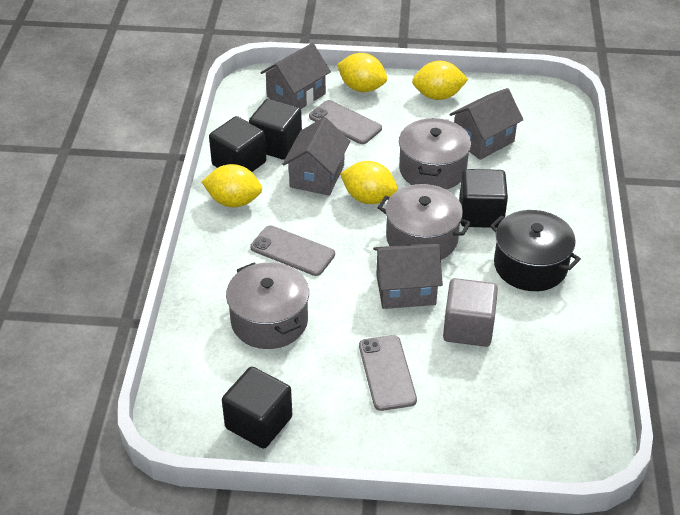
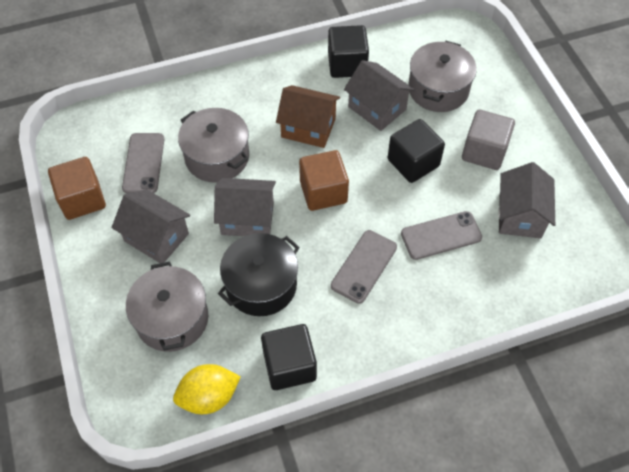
black cube: 4 -> 3
brown cube: 0 -> 2
brown house: 0 -> 1
yellow lemon: 4 -> 1

